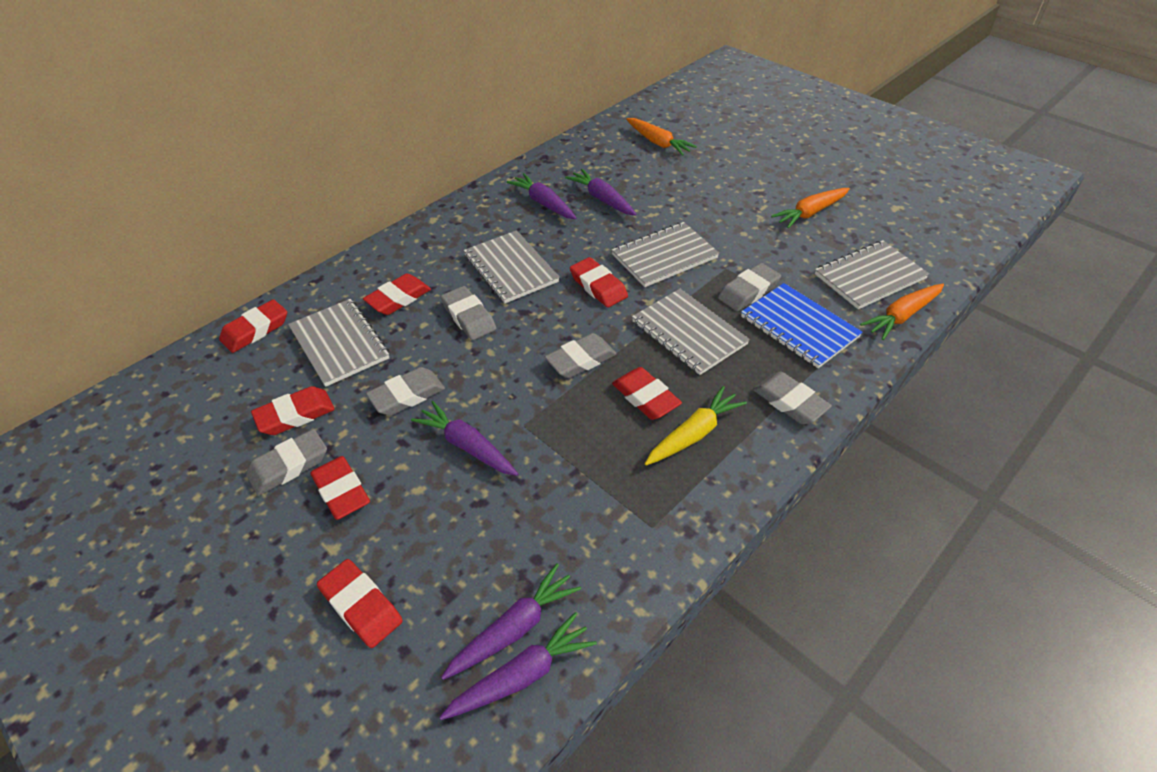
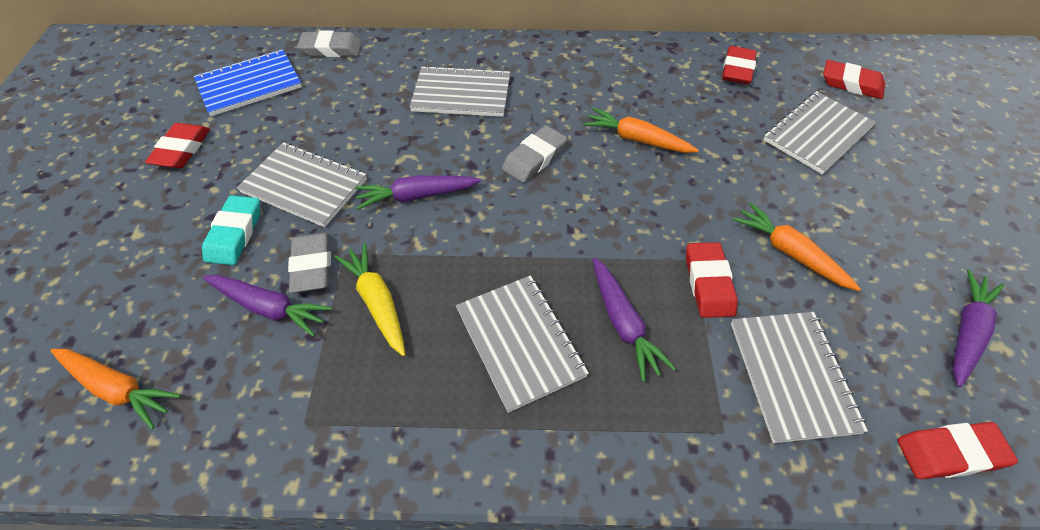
grey eraser: 6 -> 3
purple carrot: 5 -> 4
red eraser: 7 -> 5
turquoise eraser: 0 -> 1

